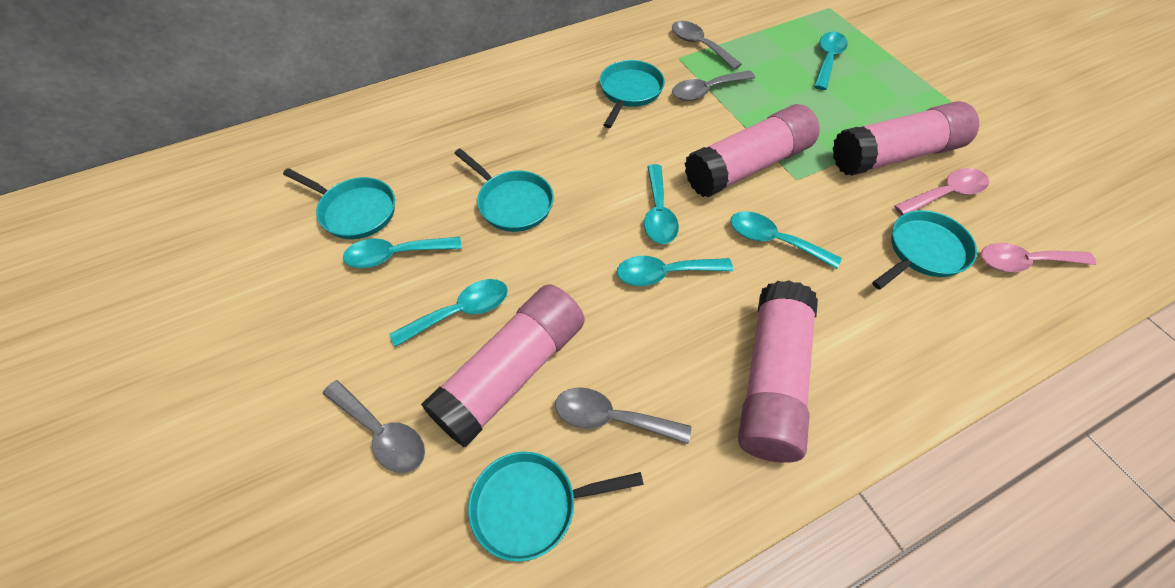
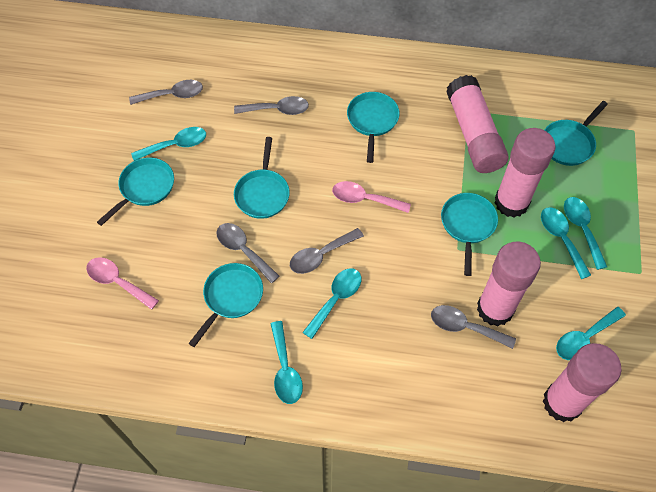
grey spoon: 4 -> 5
turquoise pan: 5 -> 6

